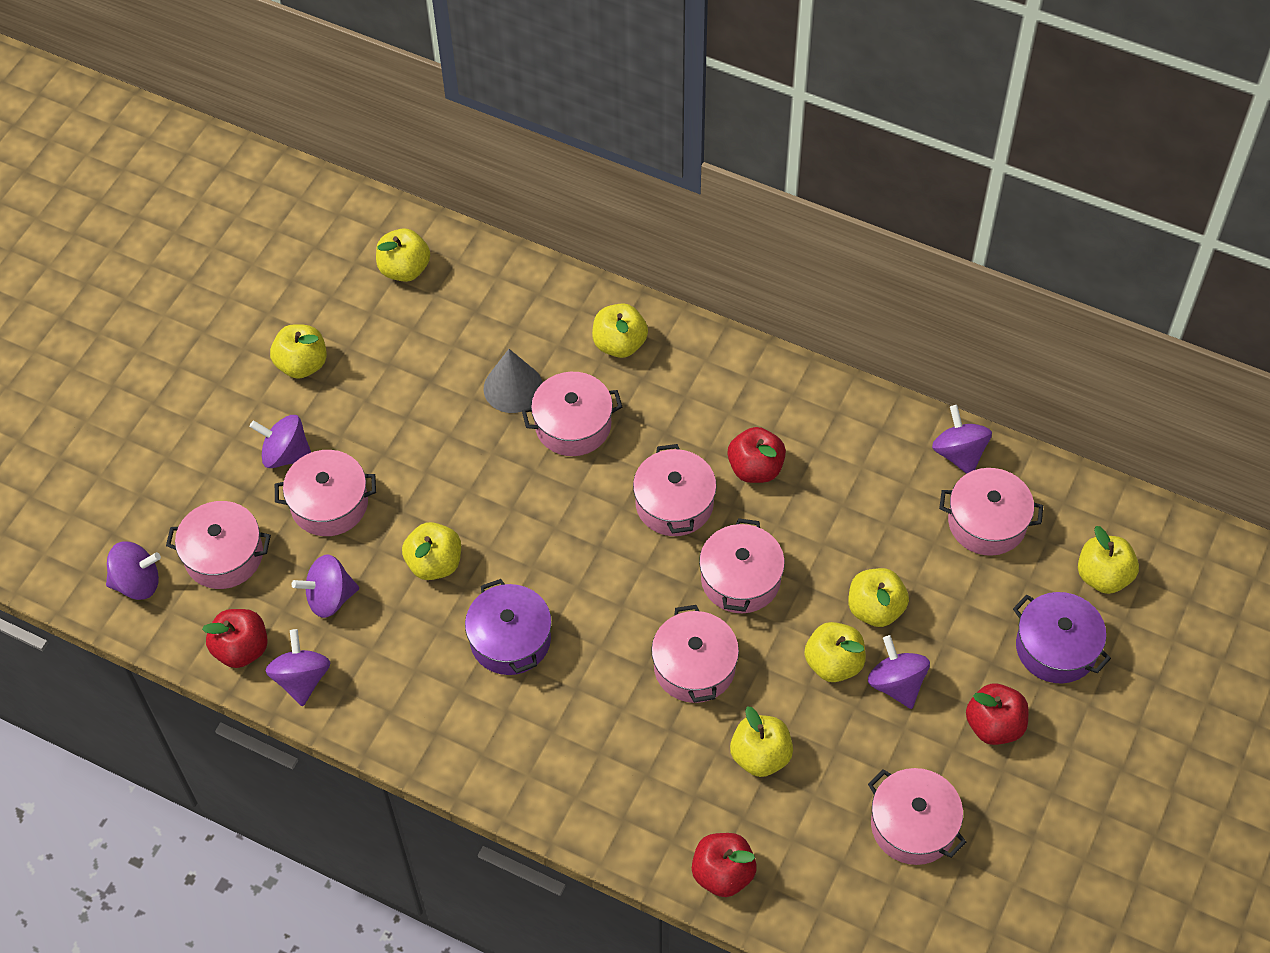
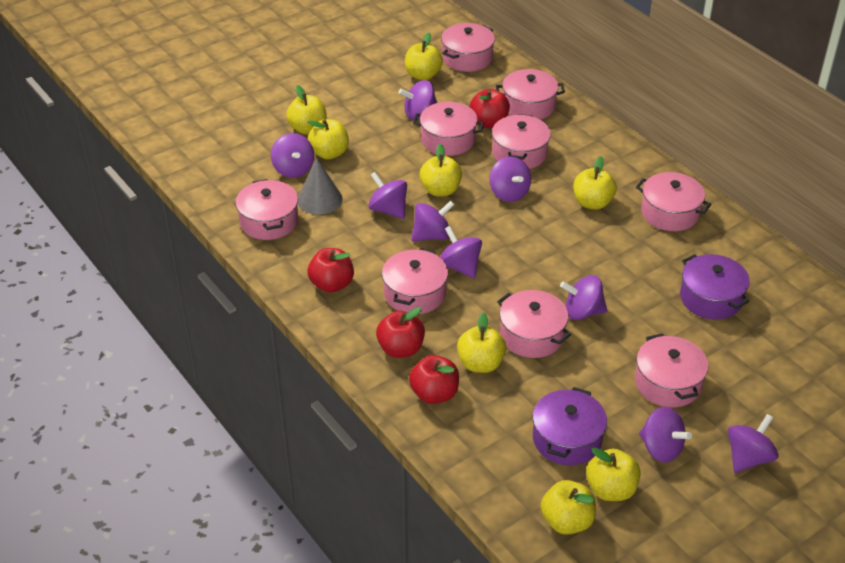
pink pot: 8 -> 9
purple spinning top: 6 -> 9

